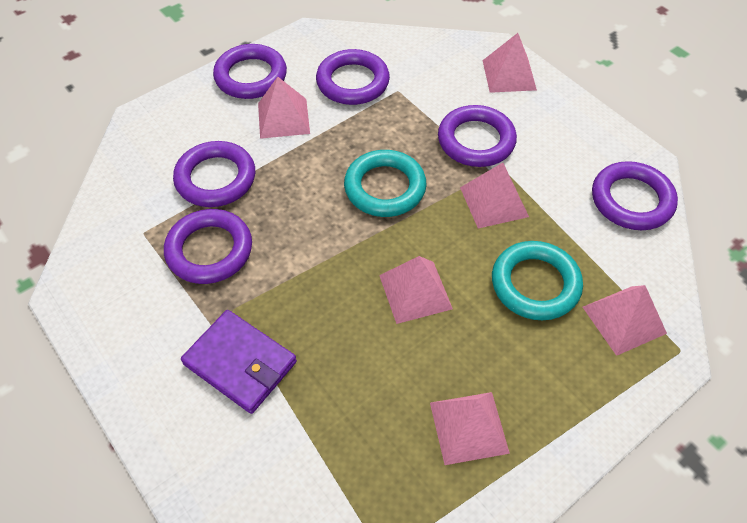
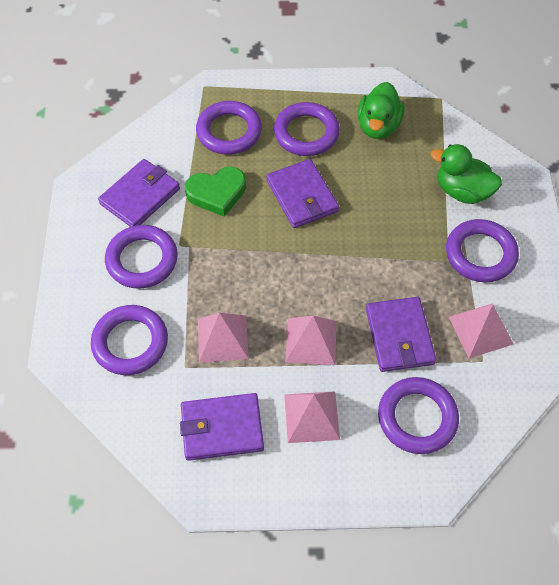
green duck: 0 -> 2
green heart: 0 -> 1
pink pyramid: 6 -> 4
purple wallet: 1 -> 4
turquoise ring: 2 -> 0

